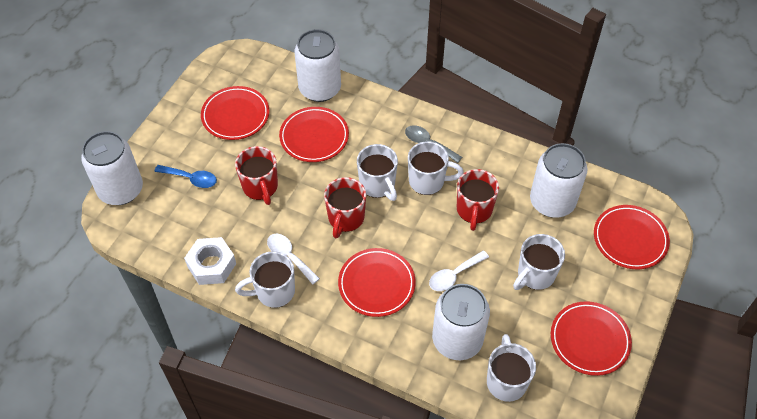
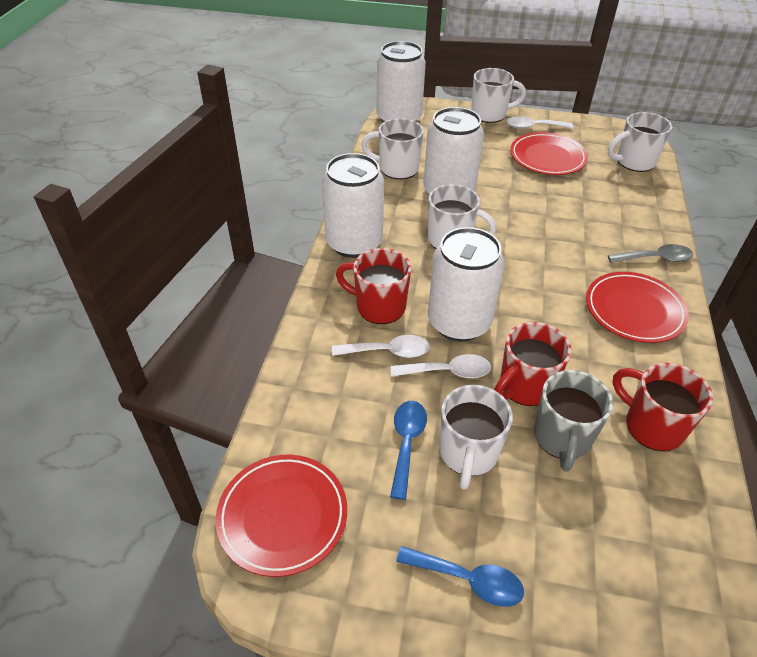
blue spoon: 1 -> 2
grey mug: 0 -> 1
red plate: 5 -> 3
white nut: 1 -> 0
white spoon: 2 -> 3

